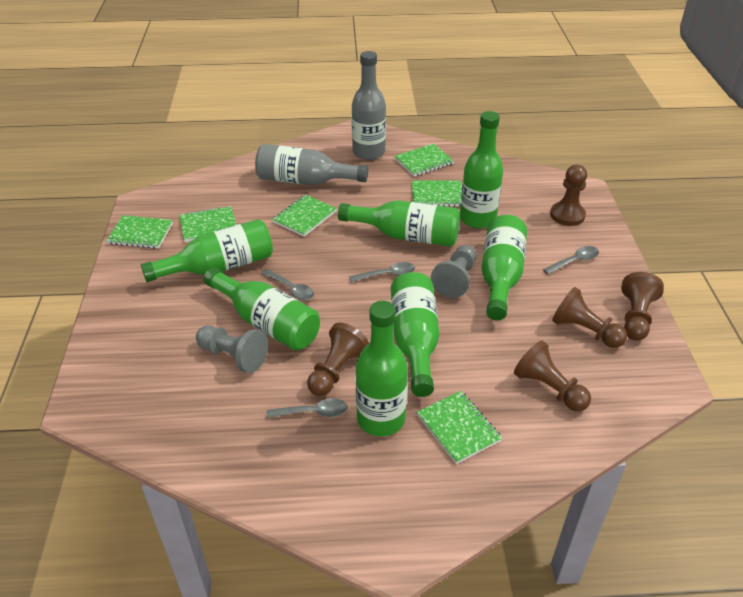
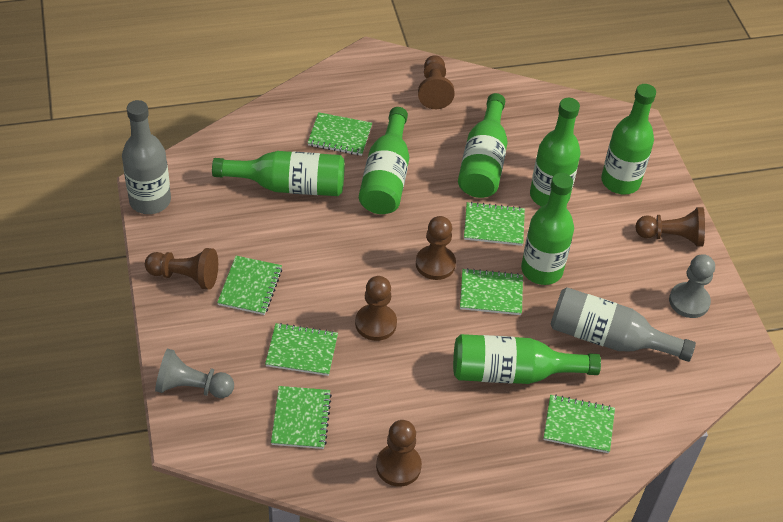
brown pawn: 5 -> 6
green notebook: 6 -> 7
grey spoon: 4 -> 0

